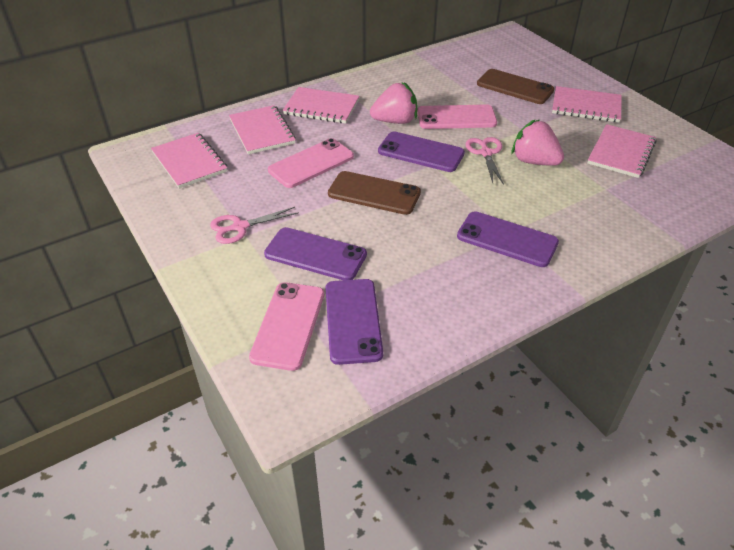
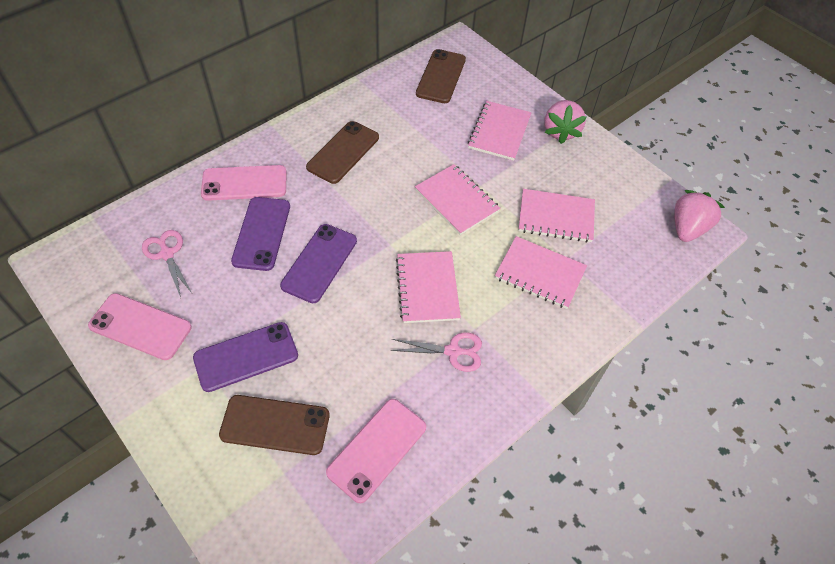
brown phone: 2 -> 3
purple phone: 4 -> 3

